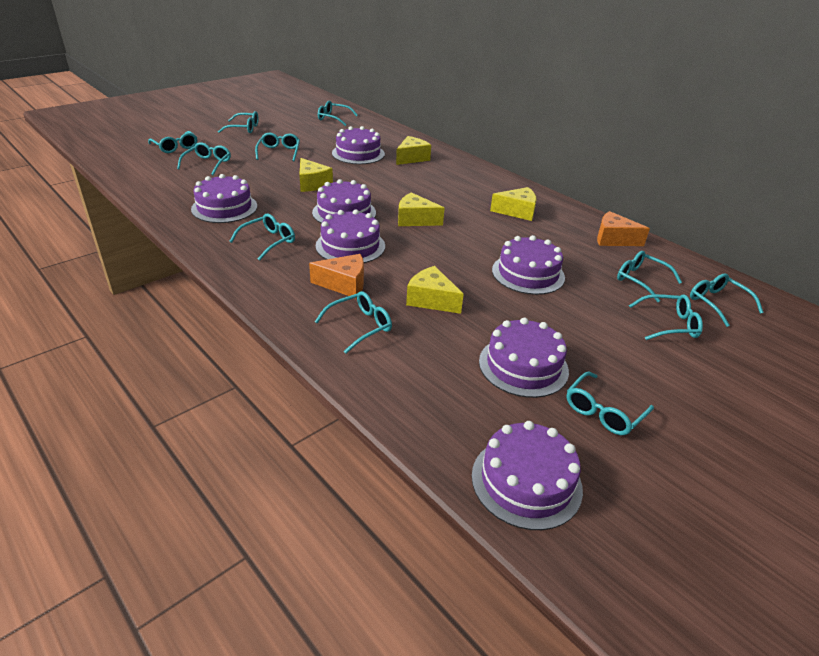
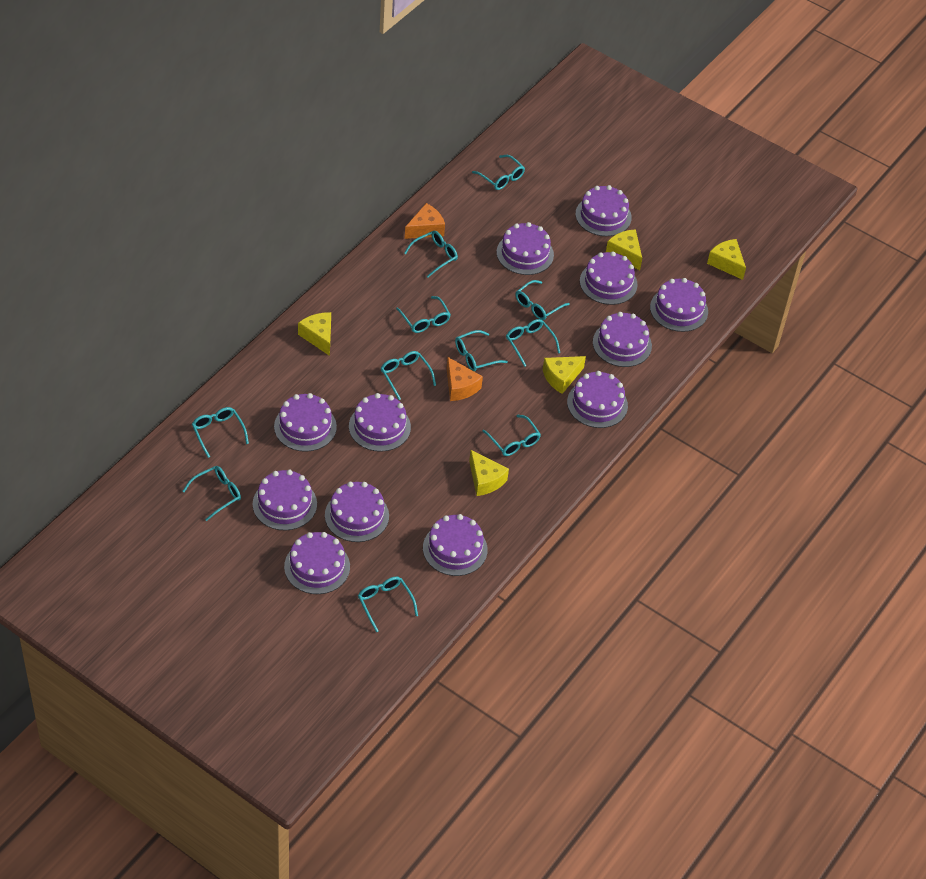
purple cake: 7 -> 12

